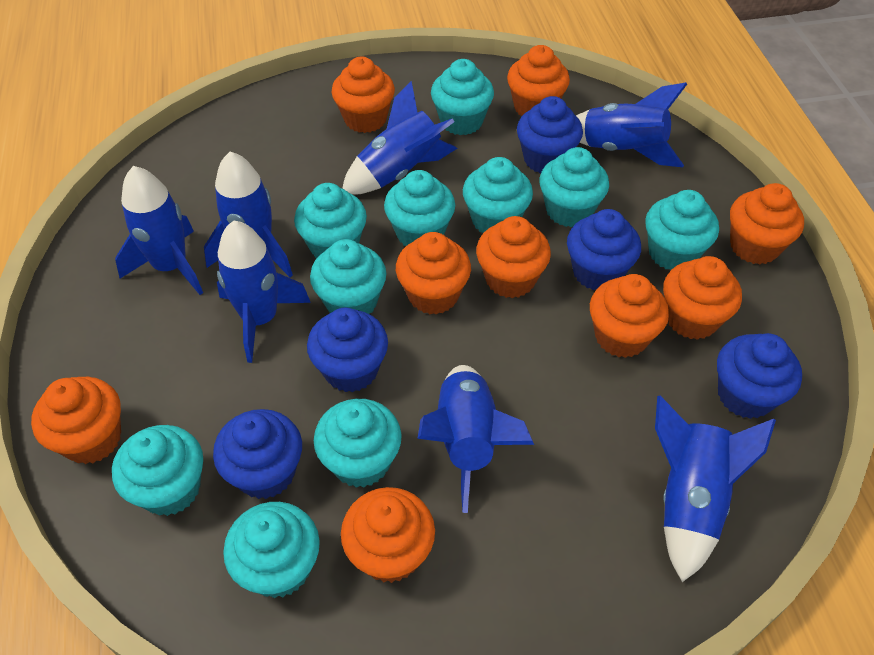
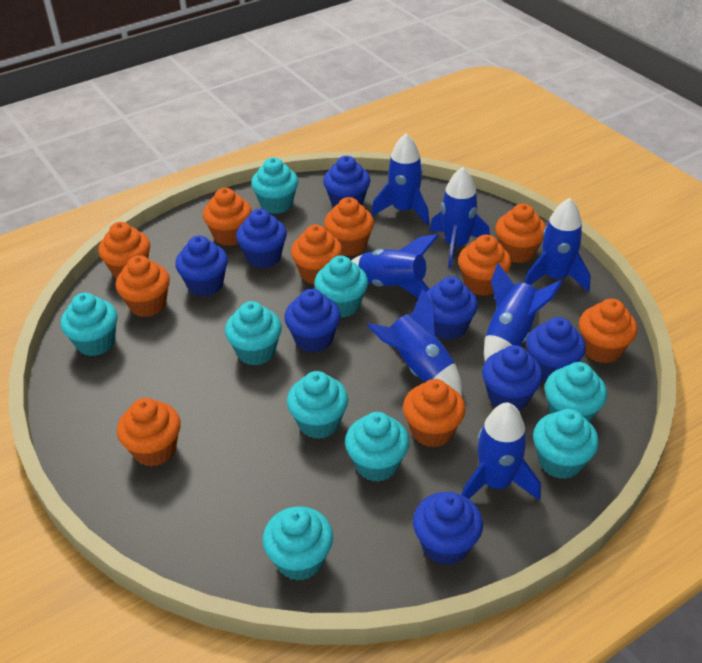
blue cupcake: 5 -> 8
orange cupcake: 9 -> 10
turquoise cupcake: 10 -> 9

